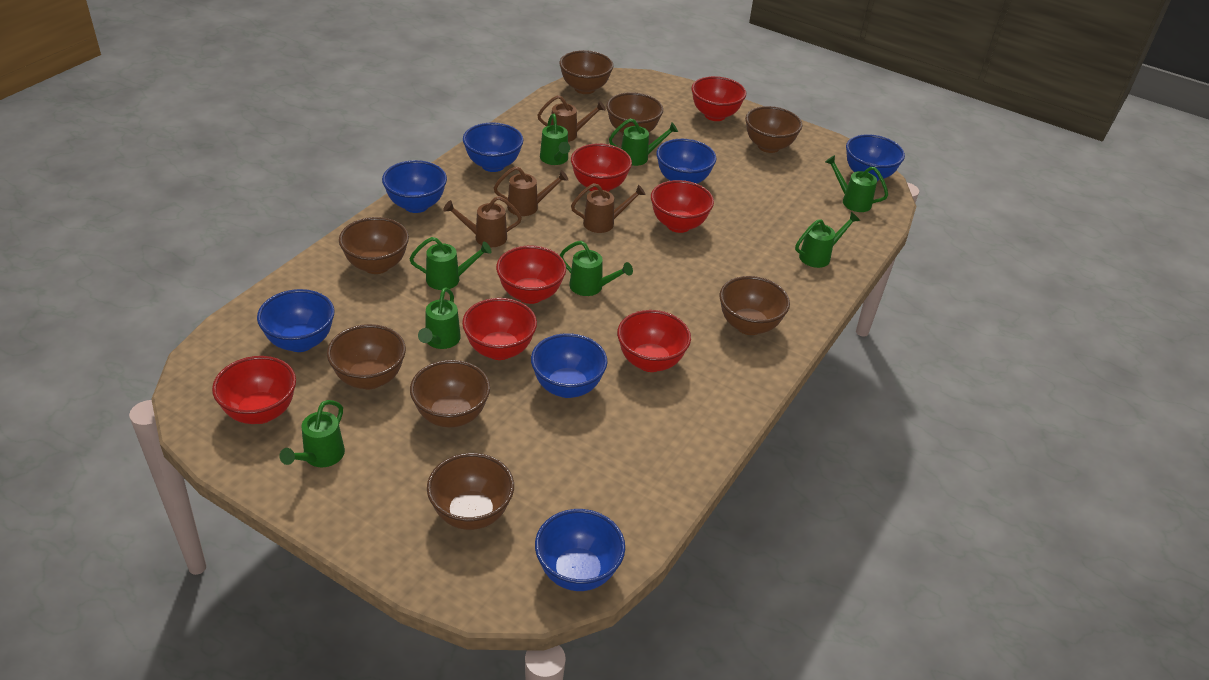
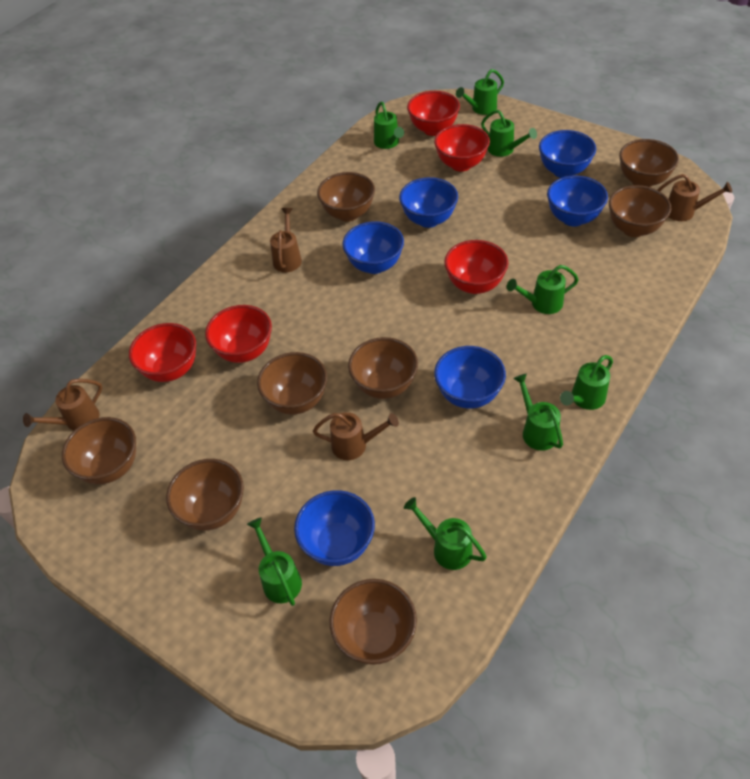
blue bowl: 7 -> 6
red bowl: 7 -> 5

